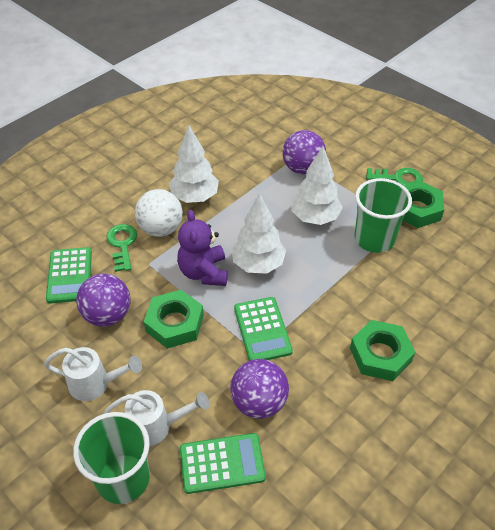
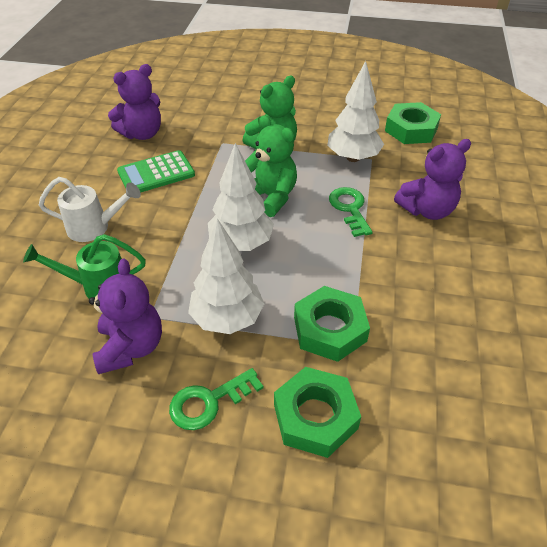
green calculator: 3 -> 1
green cup: 2 -> 0
green teddy bear: 0 -> 2
green watering can: 0 -> 1
purple ball: 3 -> 0
purple teddy bear: 1 -> 3
white ball: 1 -> 0
white watering can: 2 -> 1

